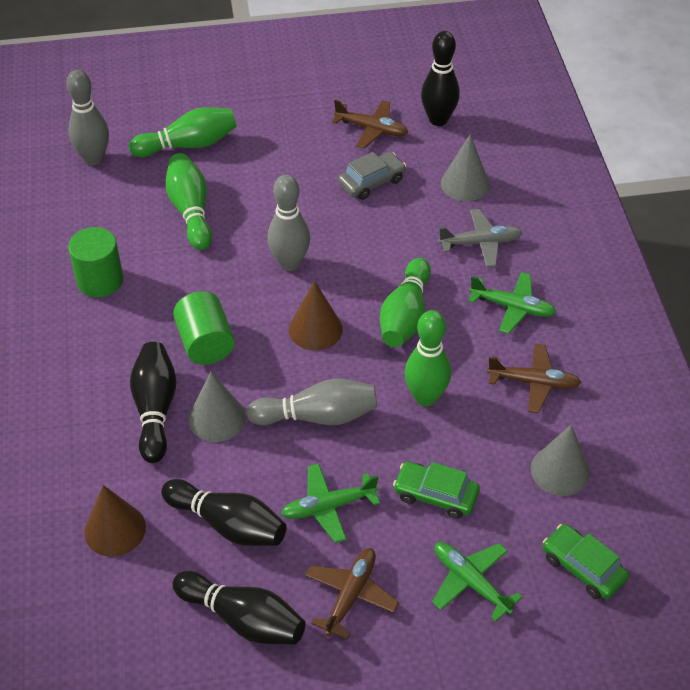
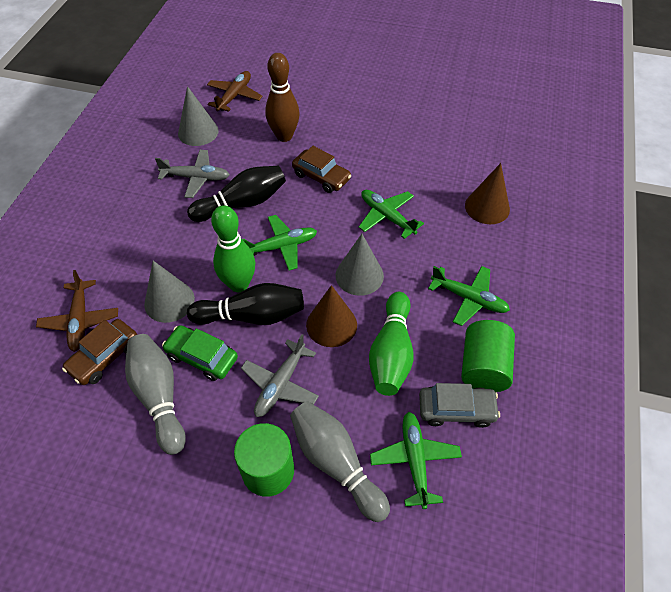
black bowling pin: 4 -> 2
brown bowling pin: 0 -> 1
brown car: 0 -> 2
brown plane: 3 -> 2
green bowling pin: 4 -> 2
green car: 2 -> 1
green plane: 3 -> 4
grey bowling pin: 3 -> 2
grey plane: 1 -> 2

